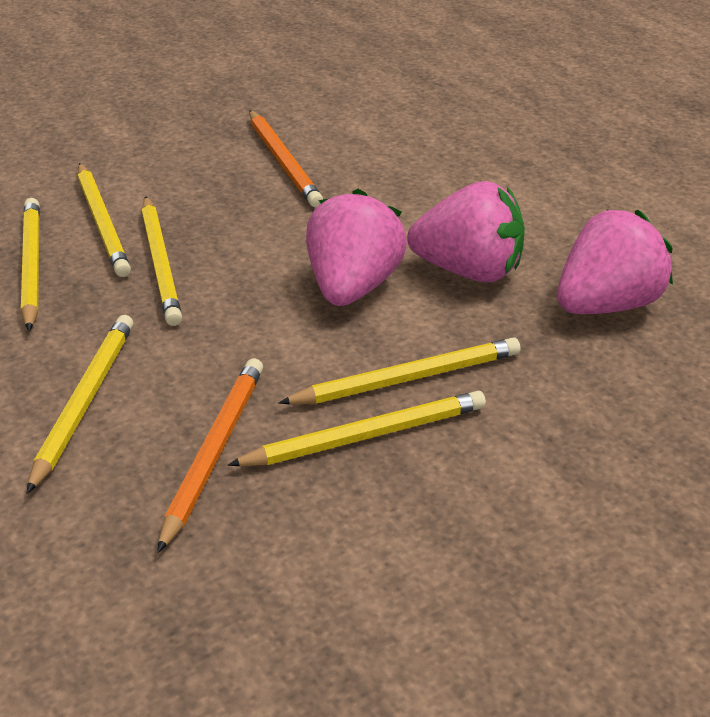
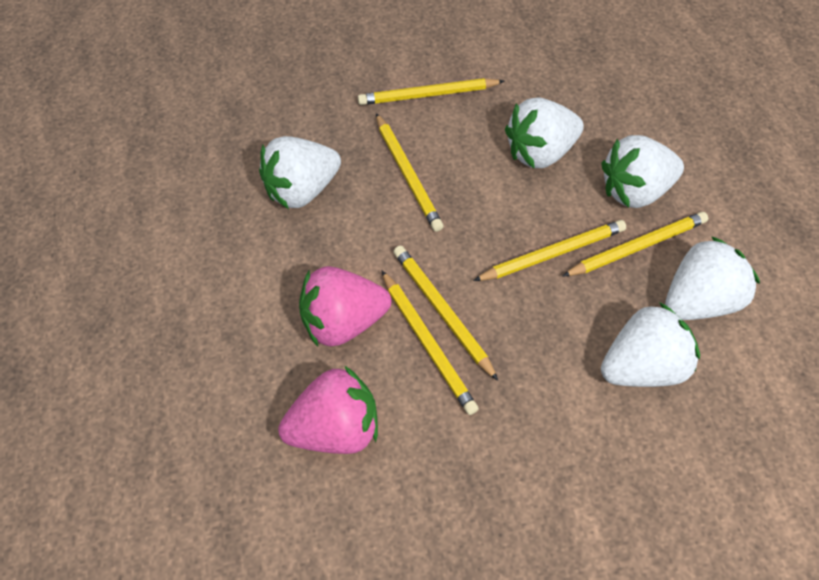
orange pencil: 2 -> 0
pink strawberry: 3 -> 2
white strawberry: 0 -> 5

